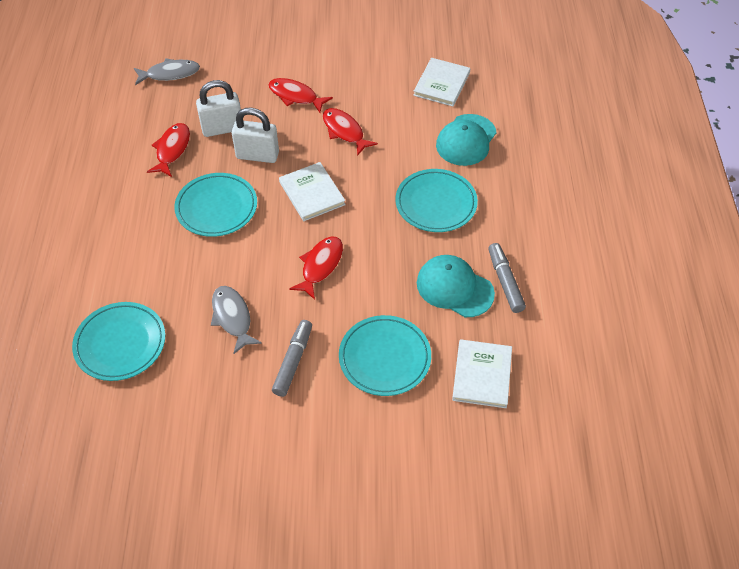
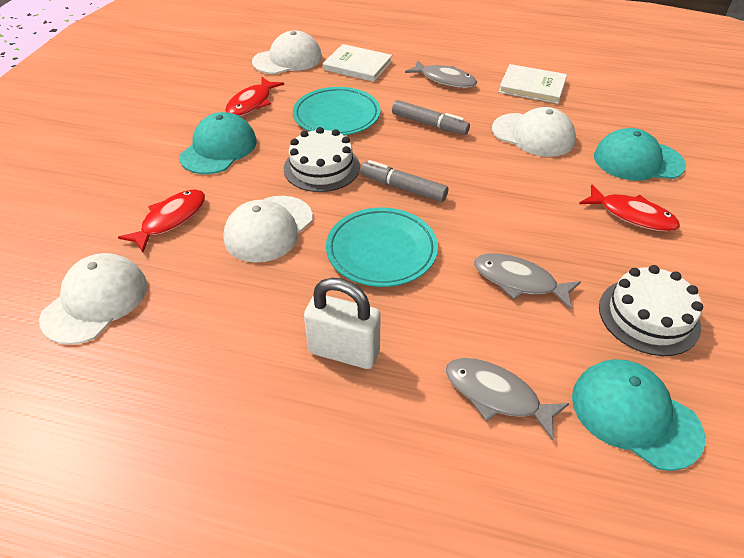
grey fish: 2 -> 3
red fish: 4 -> 3
turquoise cap: 2 -> 3
turquoise plate: 4 -> 2
white book: 3 -> 2
white cake: 0 -> 2
white cap: 0 -> 4
white padlock: 2 -> 1

